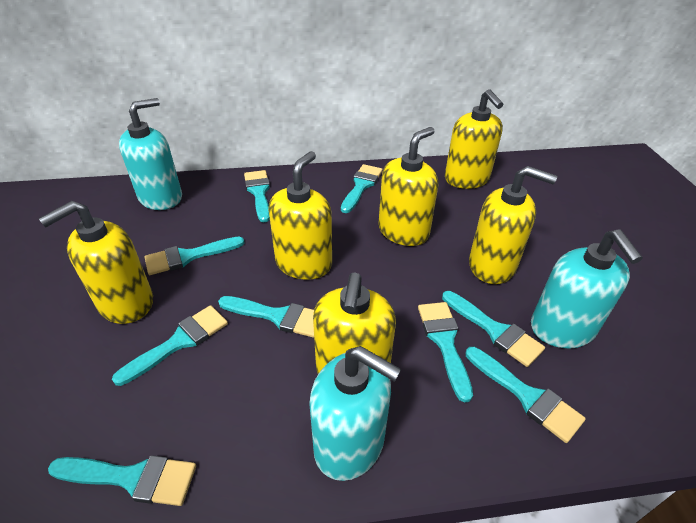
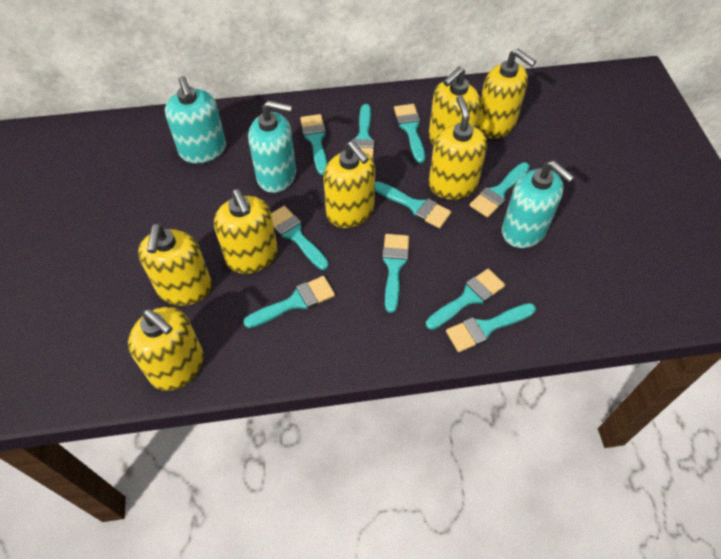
turquoise brush: 9 -> 10
yellow soap dispenser: 6 -> 7

